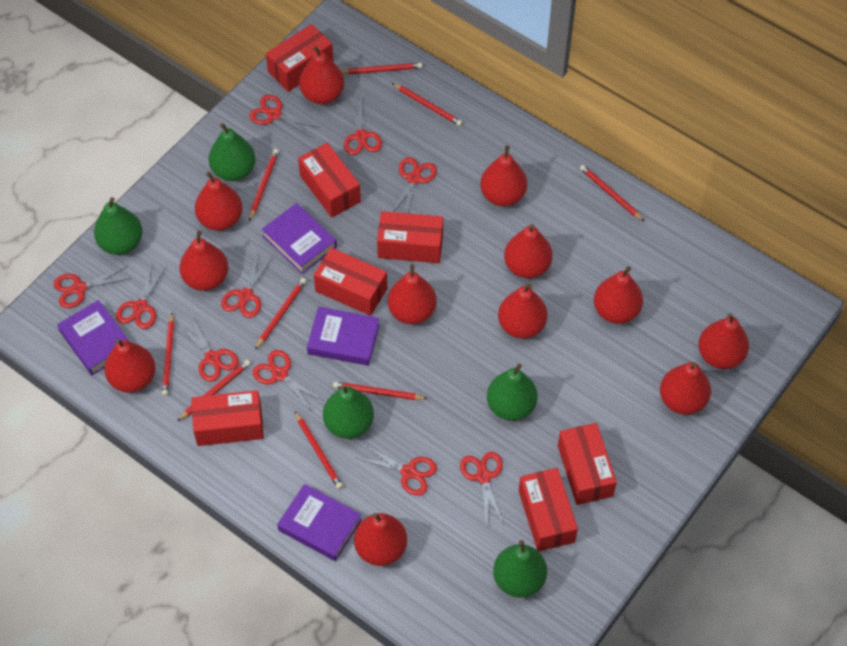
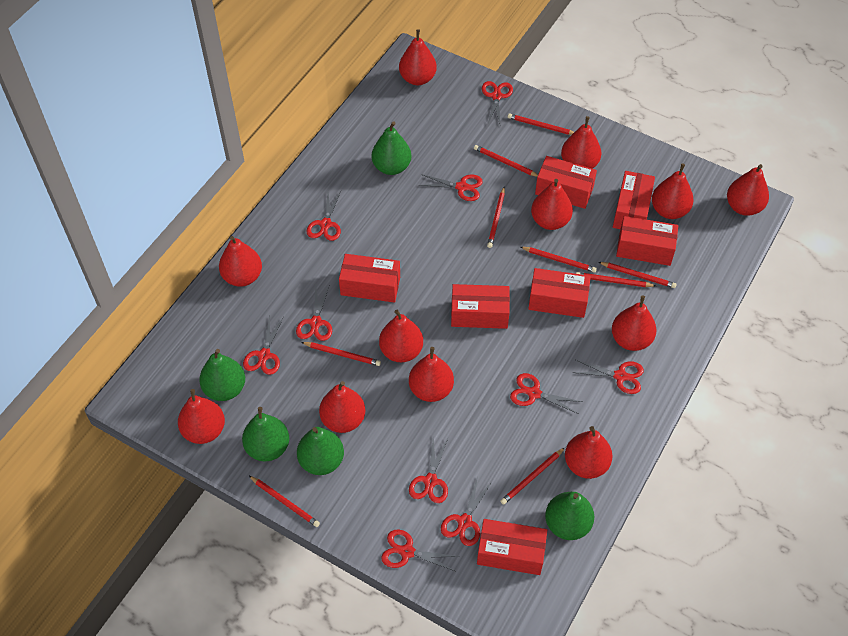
purple book: 4 -> 0

